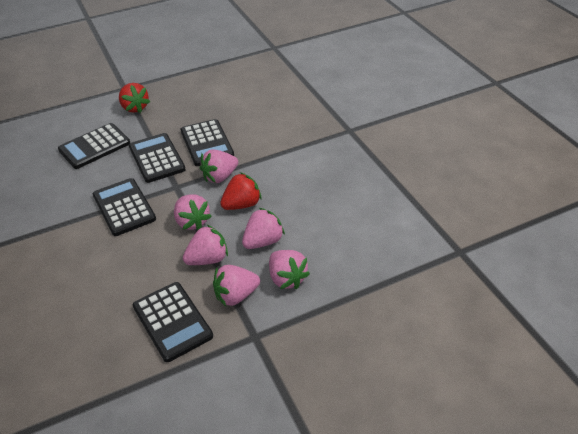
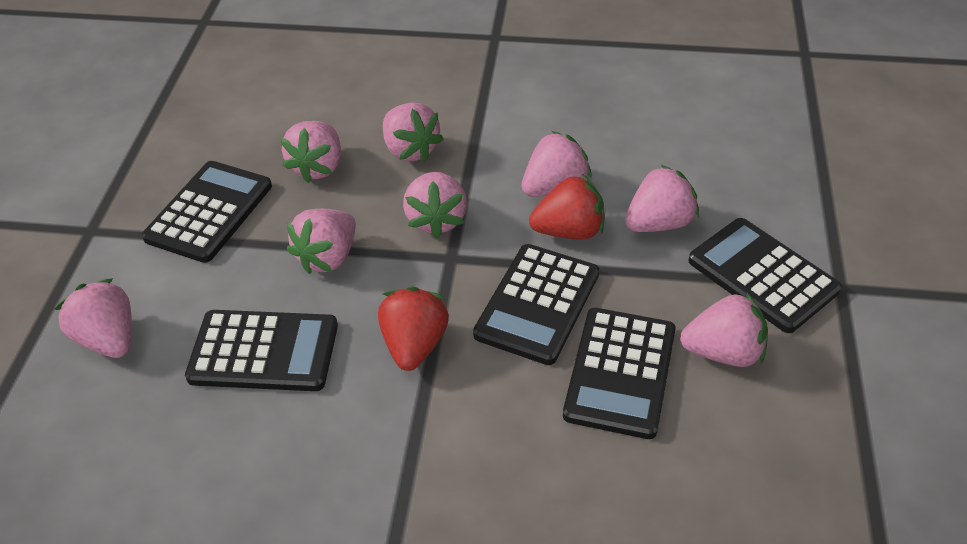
pink strawberry: 6 -> 8

